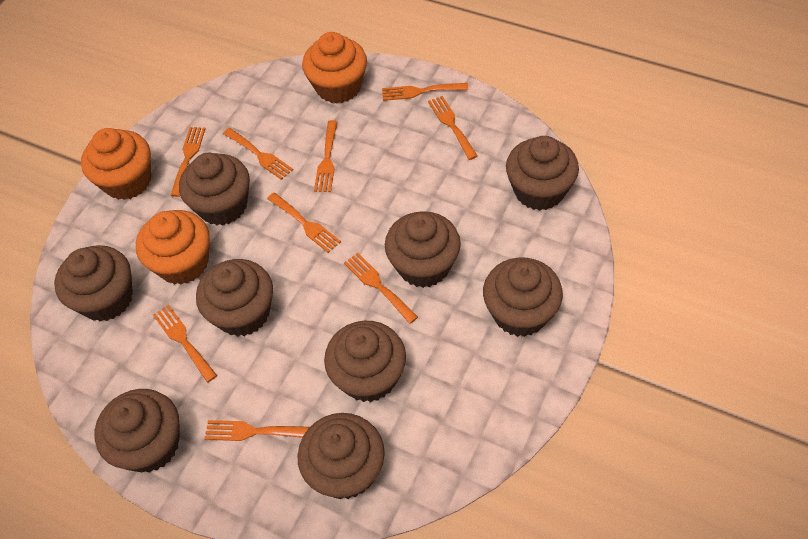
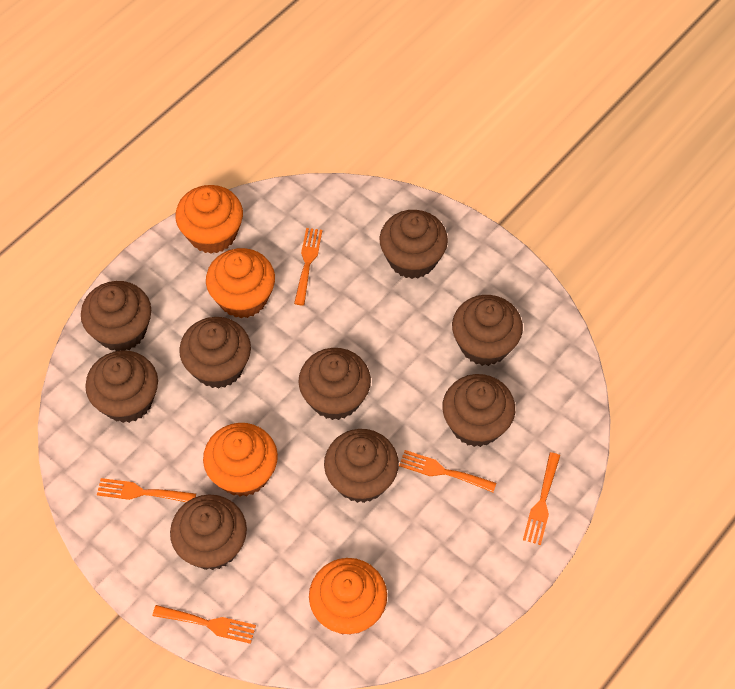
orange cupcake: 3 -> 4
orange fork: 9 -> 5

